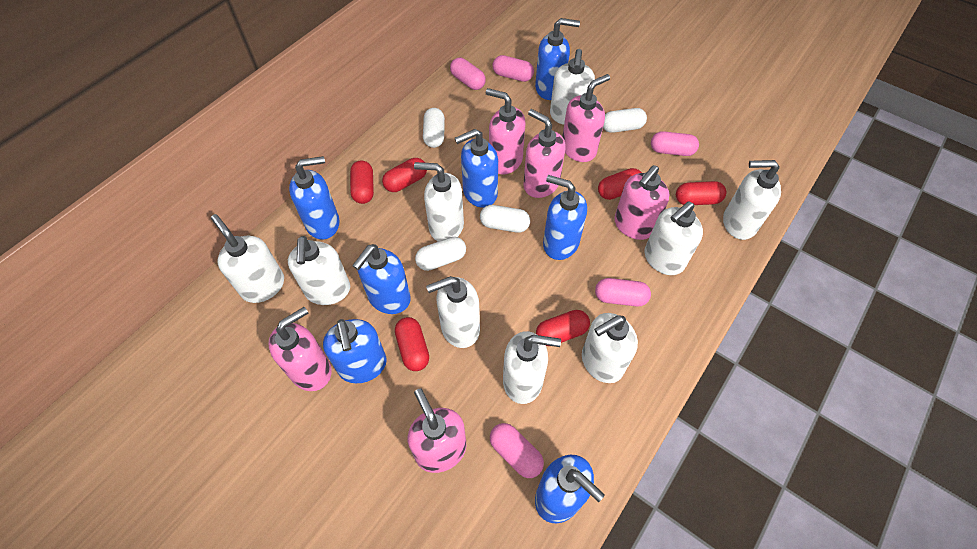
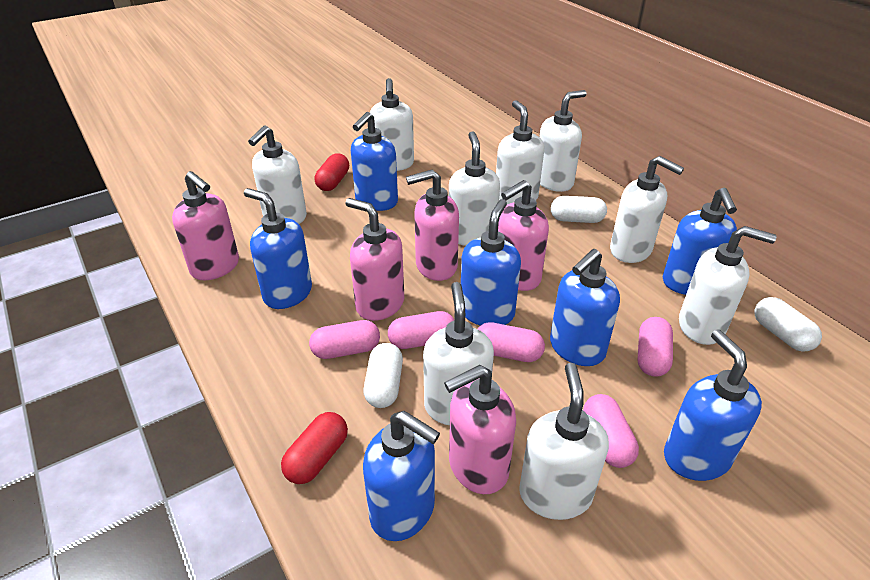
pink soap dispenser: 6 -> 5
red capsule: 6 -> 2
white capsule: 4 -> 3

